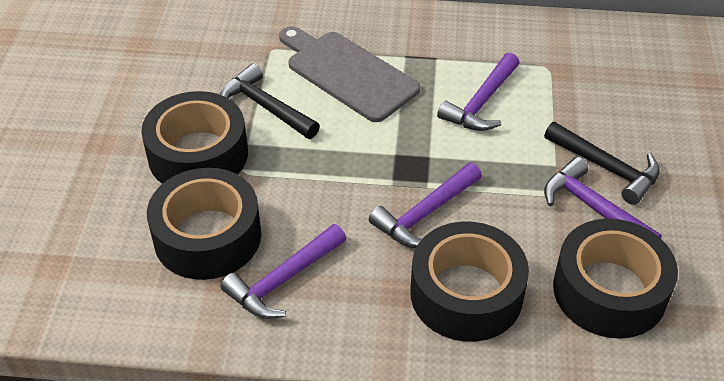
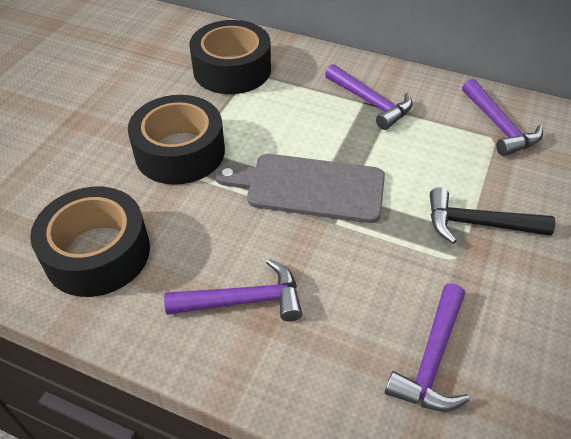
black hammer: 2 -> 1
black tape: 4 -> 3

